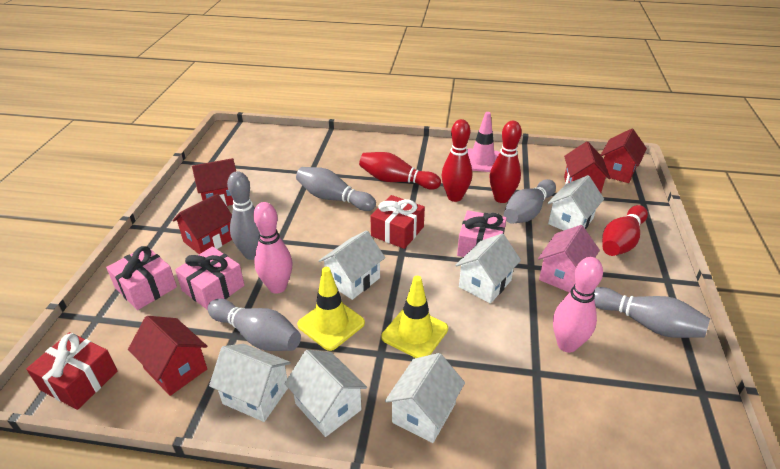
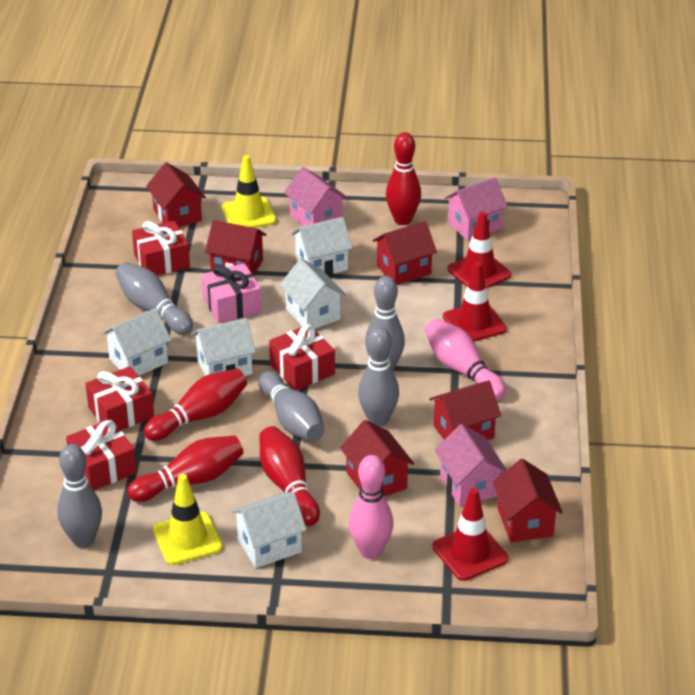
pink gift: 3 -> 1
pink house: 1 -> 3
pink traffic cone: 1 -> 0
red gift: 2 -> 4
red house: 5 -> 6
red traffic cone: 0 -> 3
white house: 6 -> 5

